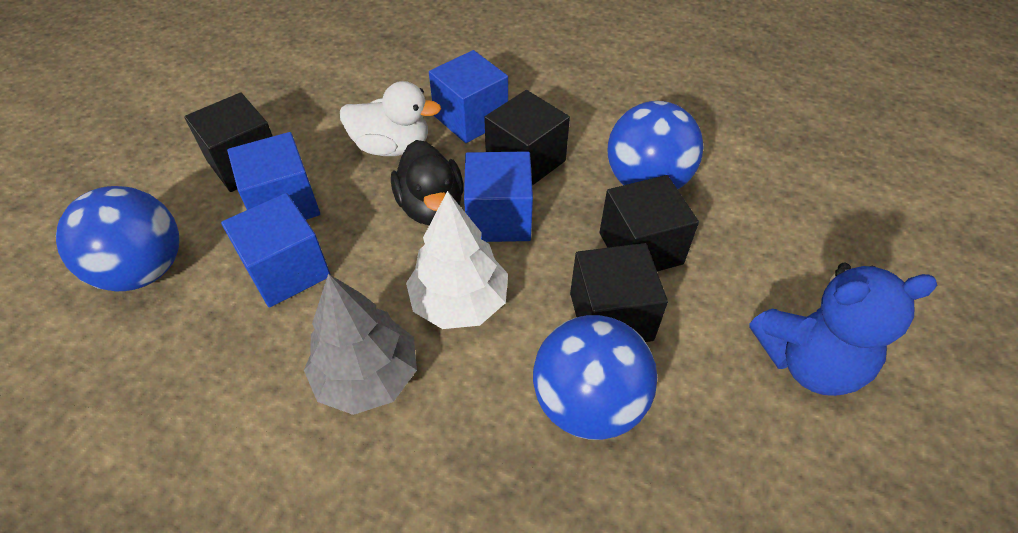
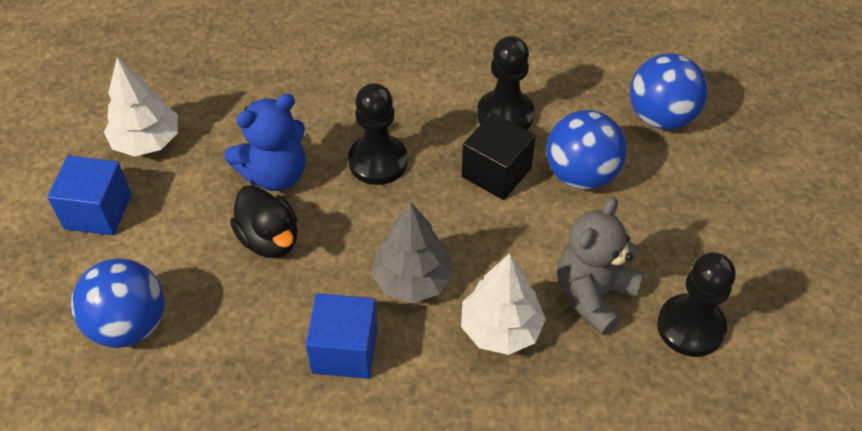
black cube: 4 -> 1
black pawn: 0 -> 3
blue cube: 4 -> 2
grey teddy bear: 0 -> 1
white duck: 1 -> 0
white tree: 1 -> 2

